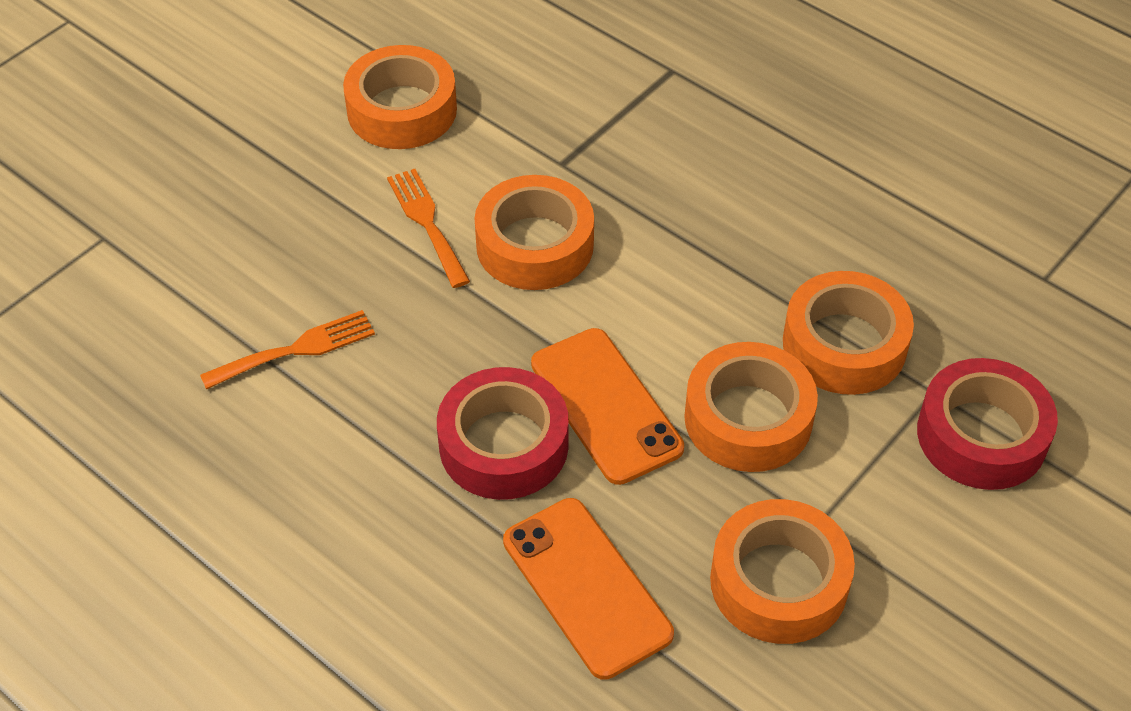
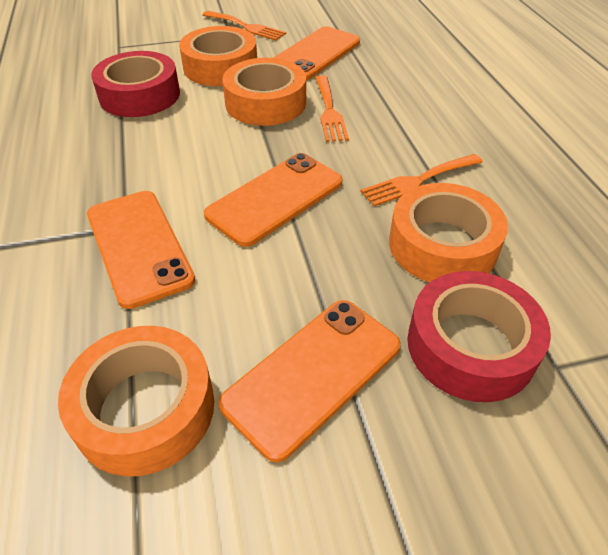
orange fork: 2 -> 3
orange phone: 2 -> 4
orange tape: 5 -> 4

